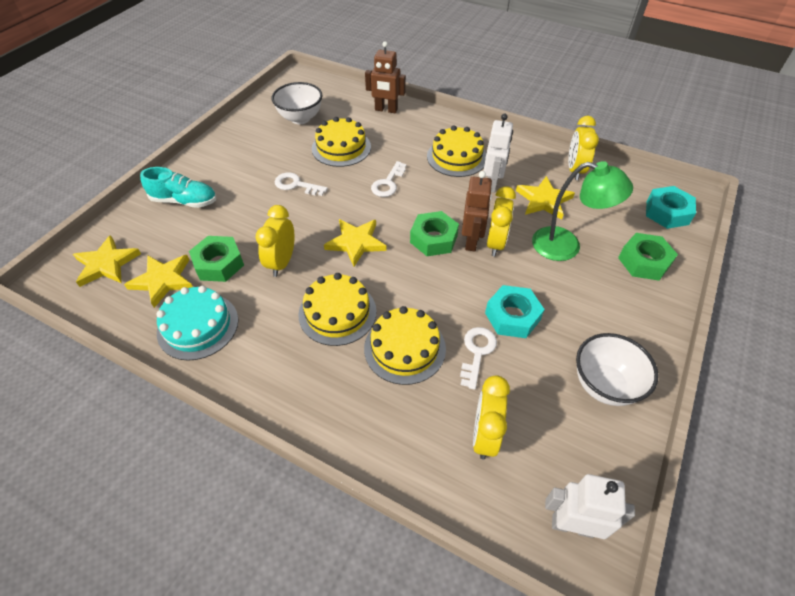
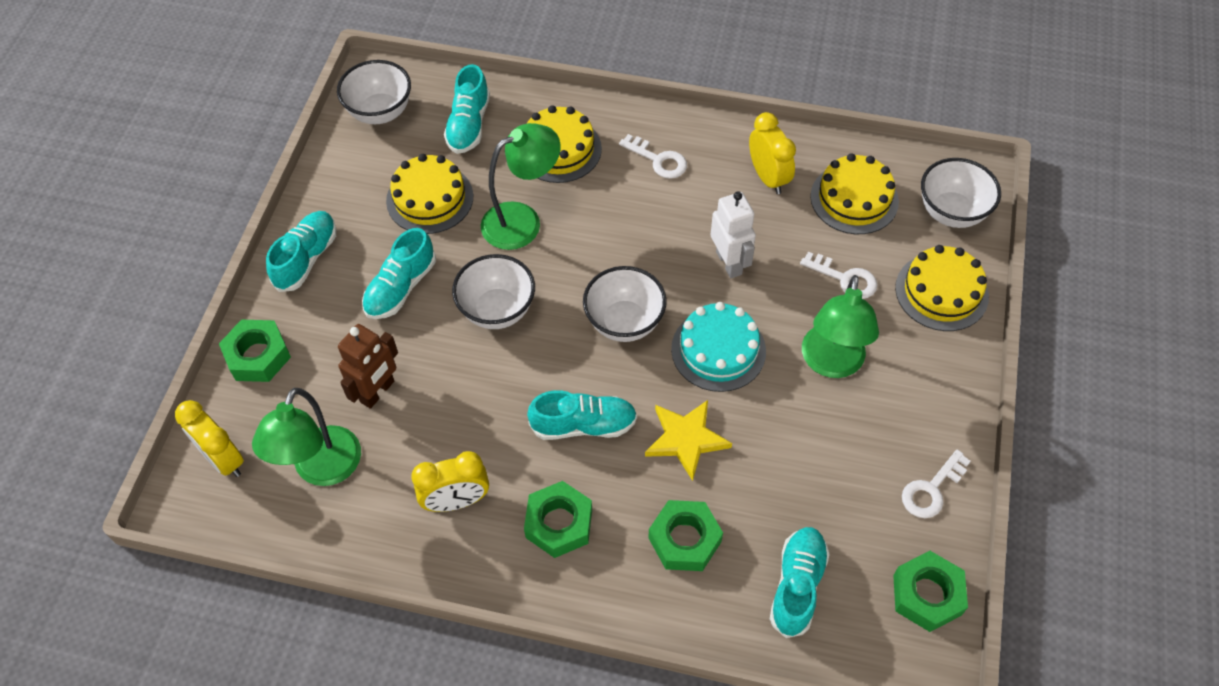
brown robot: 2 -> 1
green lamp: 1 -> 3
green nut: 3 -> 4
turquoise nut: 2 -> 0
turquoise shoe: 1 -> 5
white bowl: 2 -> 4
white robot: 2 -> 1
yellow clock: 4 -> 3
yellow star: 4 -> 1

